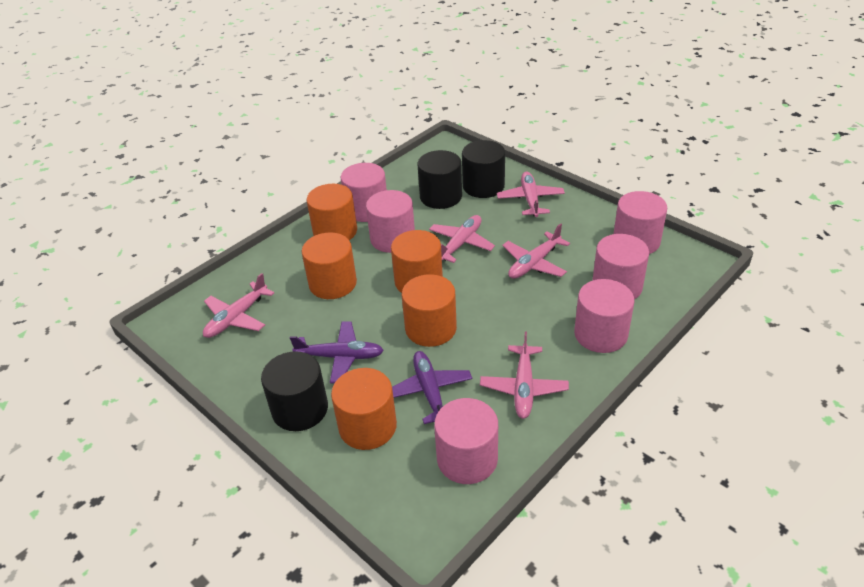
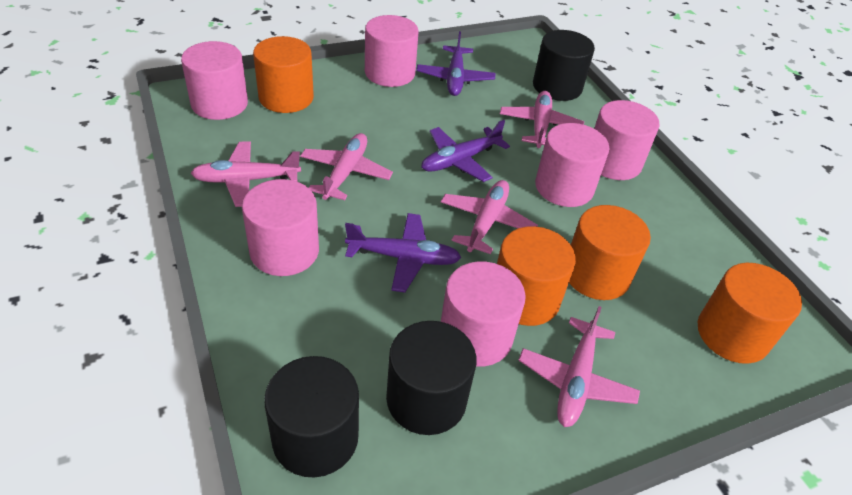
orange cylinder: 5 -> 4
purple plane: 2 -> 3

